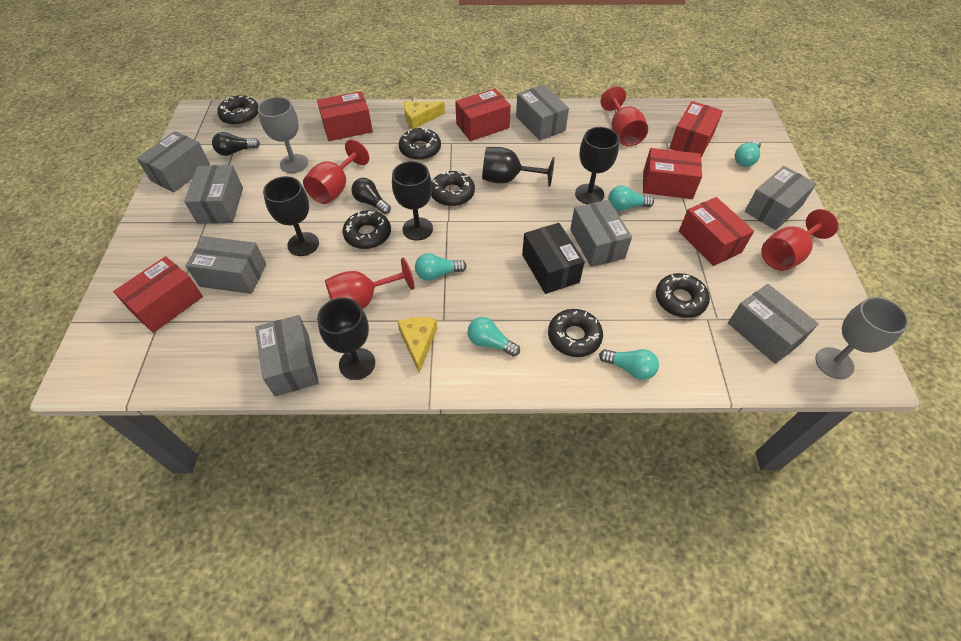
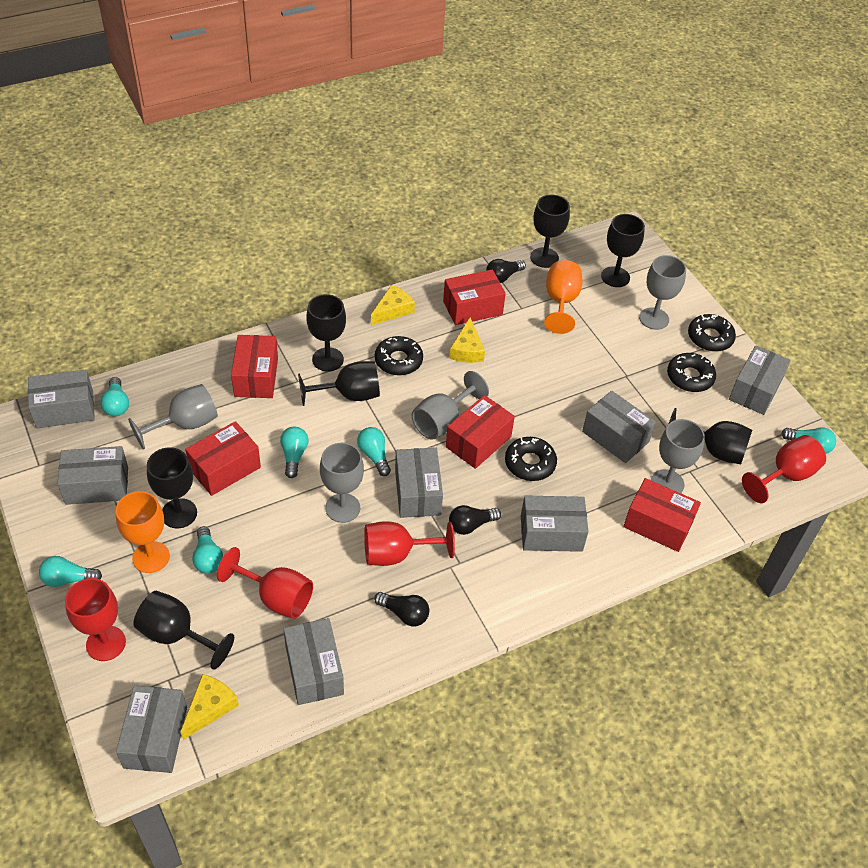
black box: 1 -> 0
black donut: 6 -> 4
black goblet: 5 -> 7
black light bulb: 2 -> 3
grey goblet: 2 -> 5
orange goblet: 0 -> 2
red box: 6 -> 5
turquoise light bulb: 5 -> 6
yellow cheese: 2 -> 3

